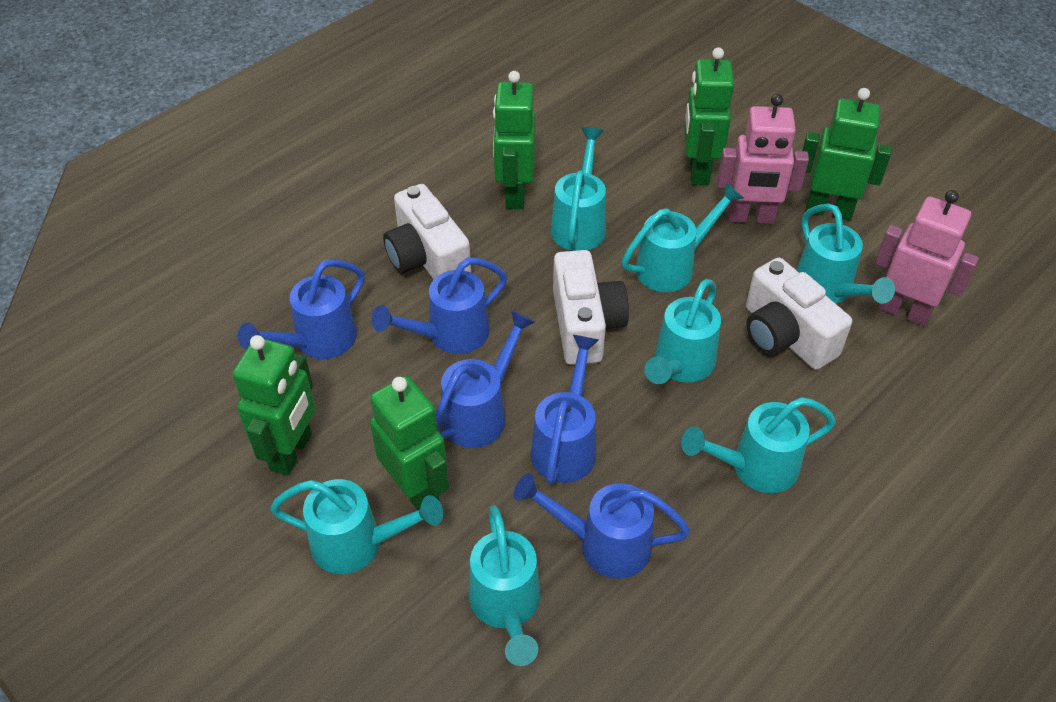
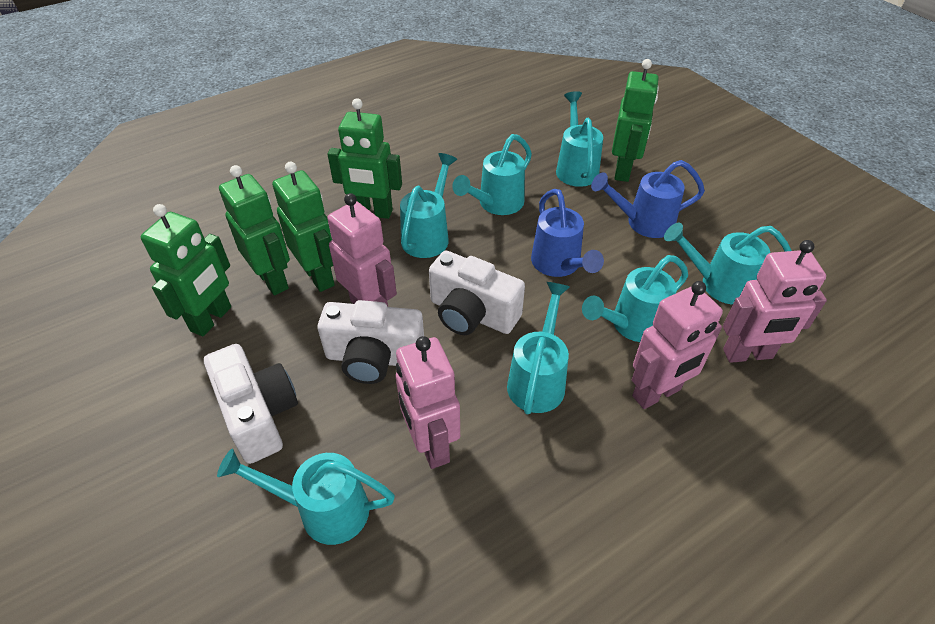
blue watering can: 5 -> 2
pink robot: 2 -> 4

